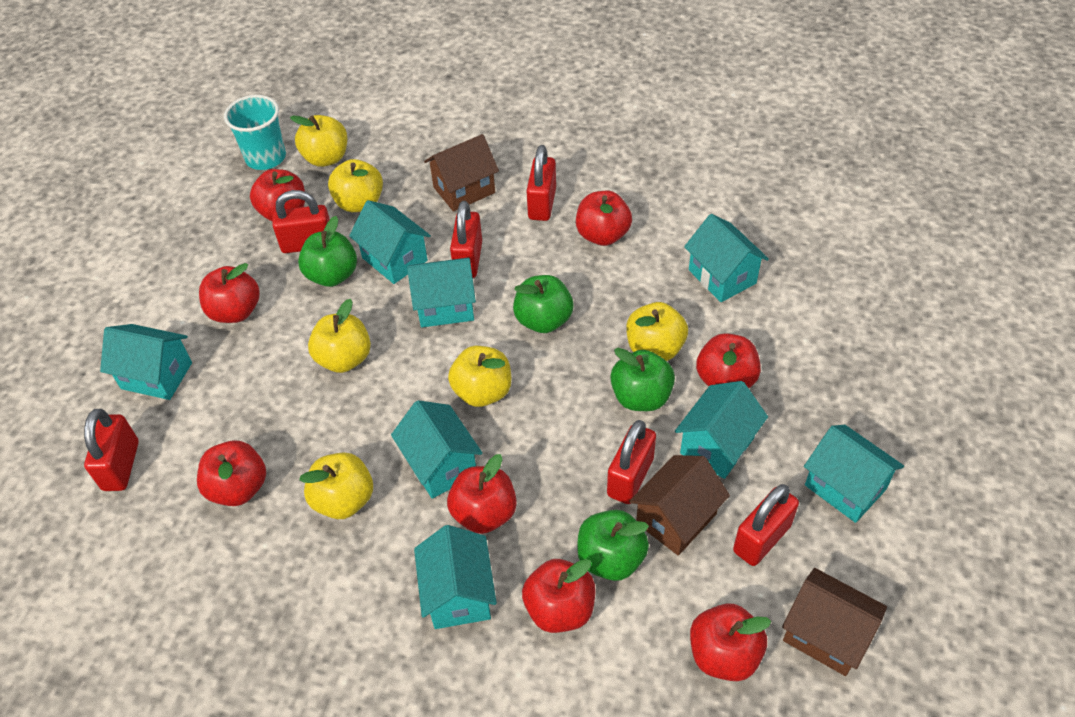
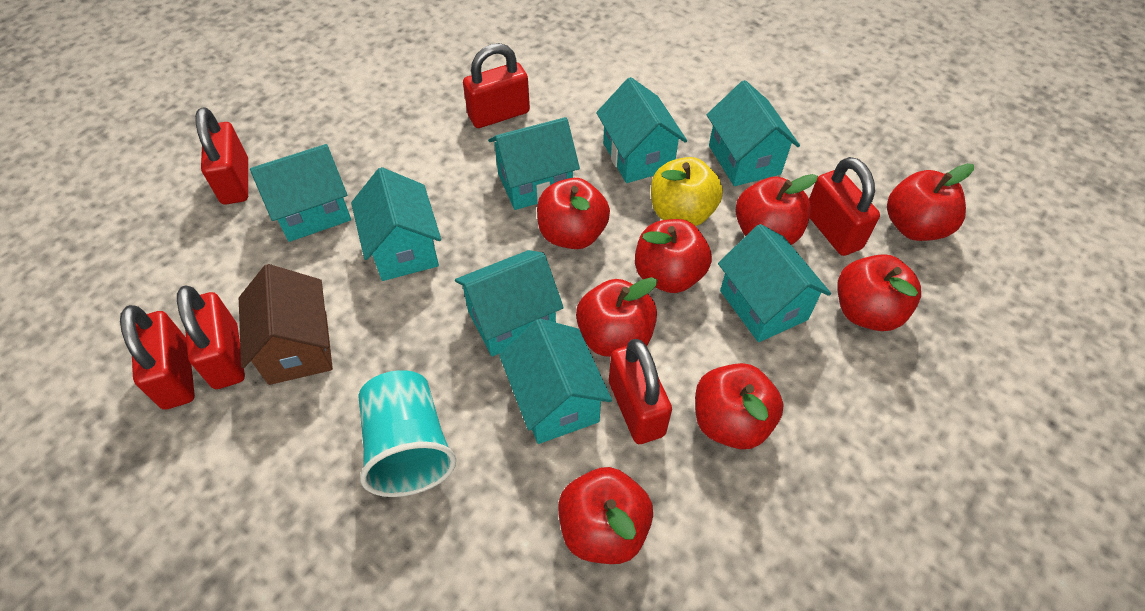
brown house: 3 -> 1
green apple: 4 -> 0
yellow apple: 6 -> 1

